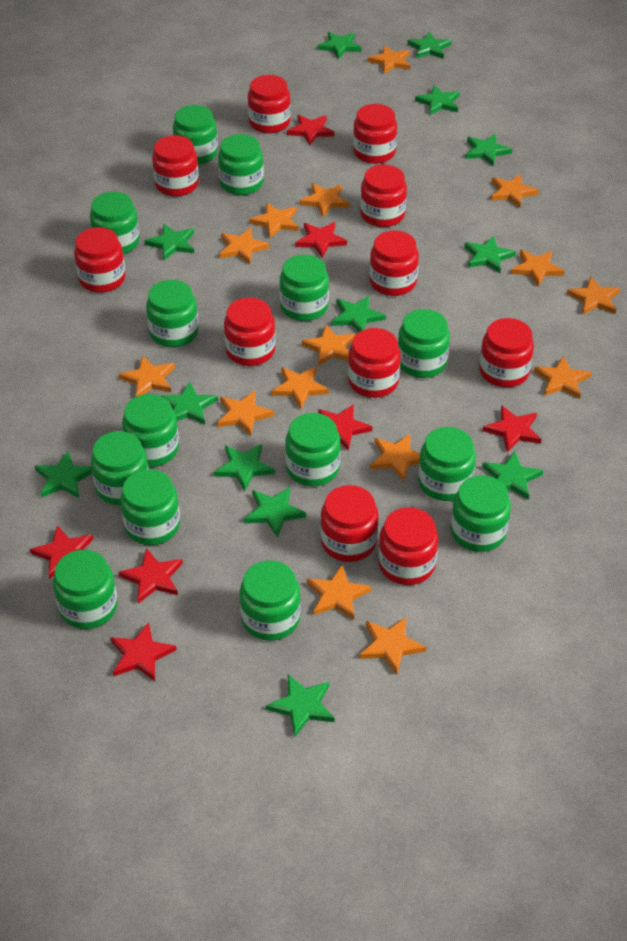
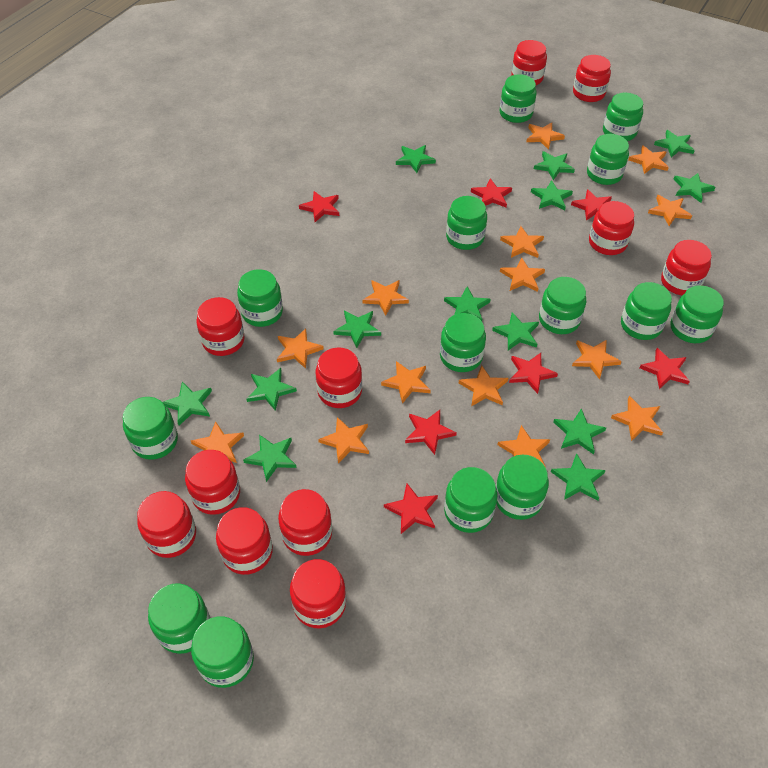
orange star: 15 -> 14

